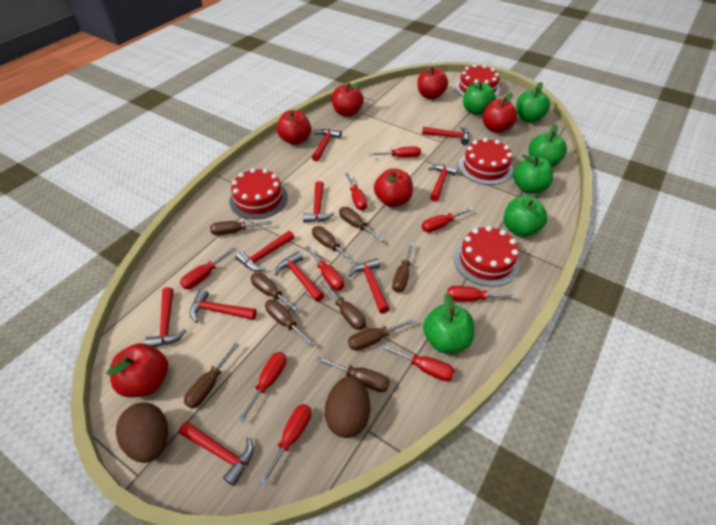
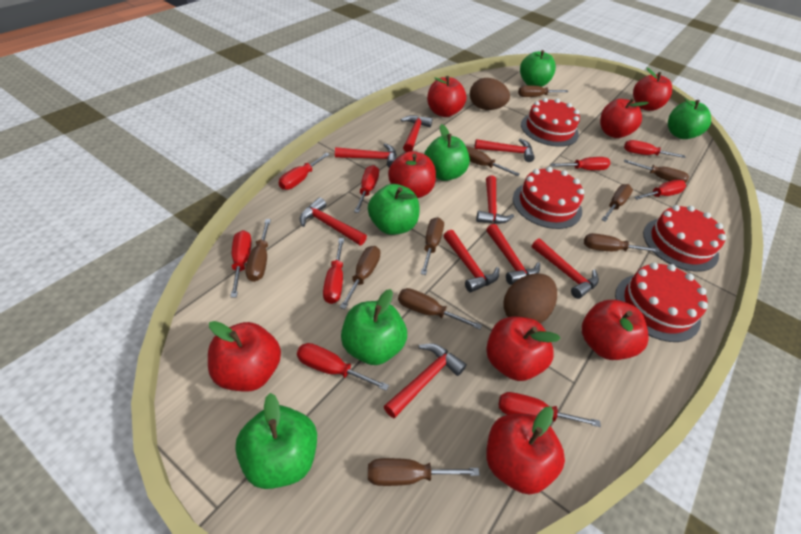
red apple: 6 -> 8
red hammer: 10 -> 9

